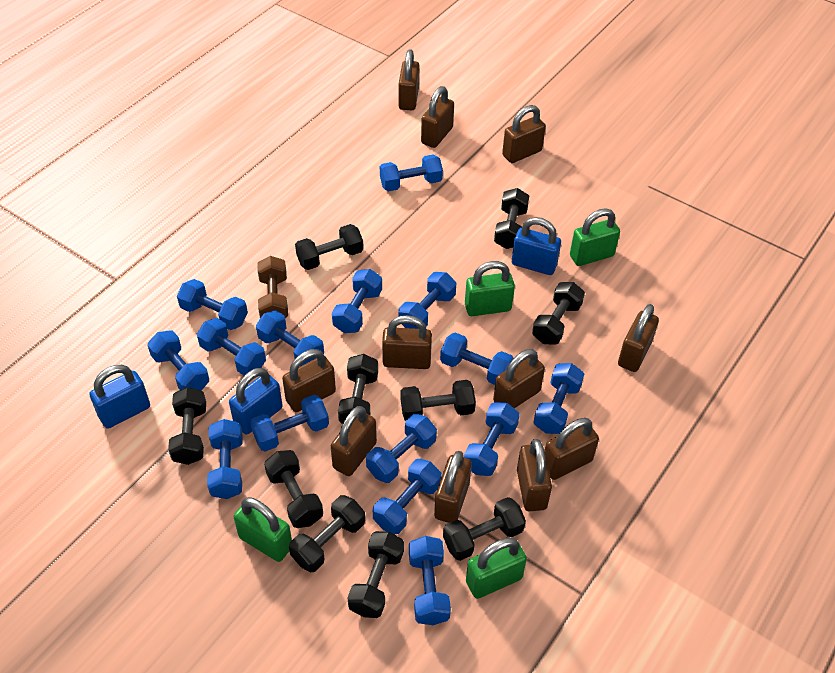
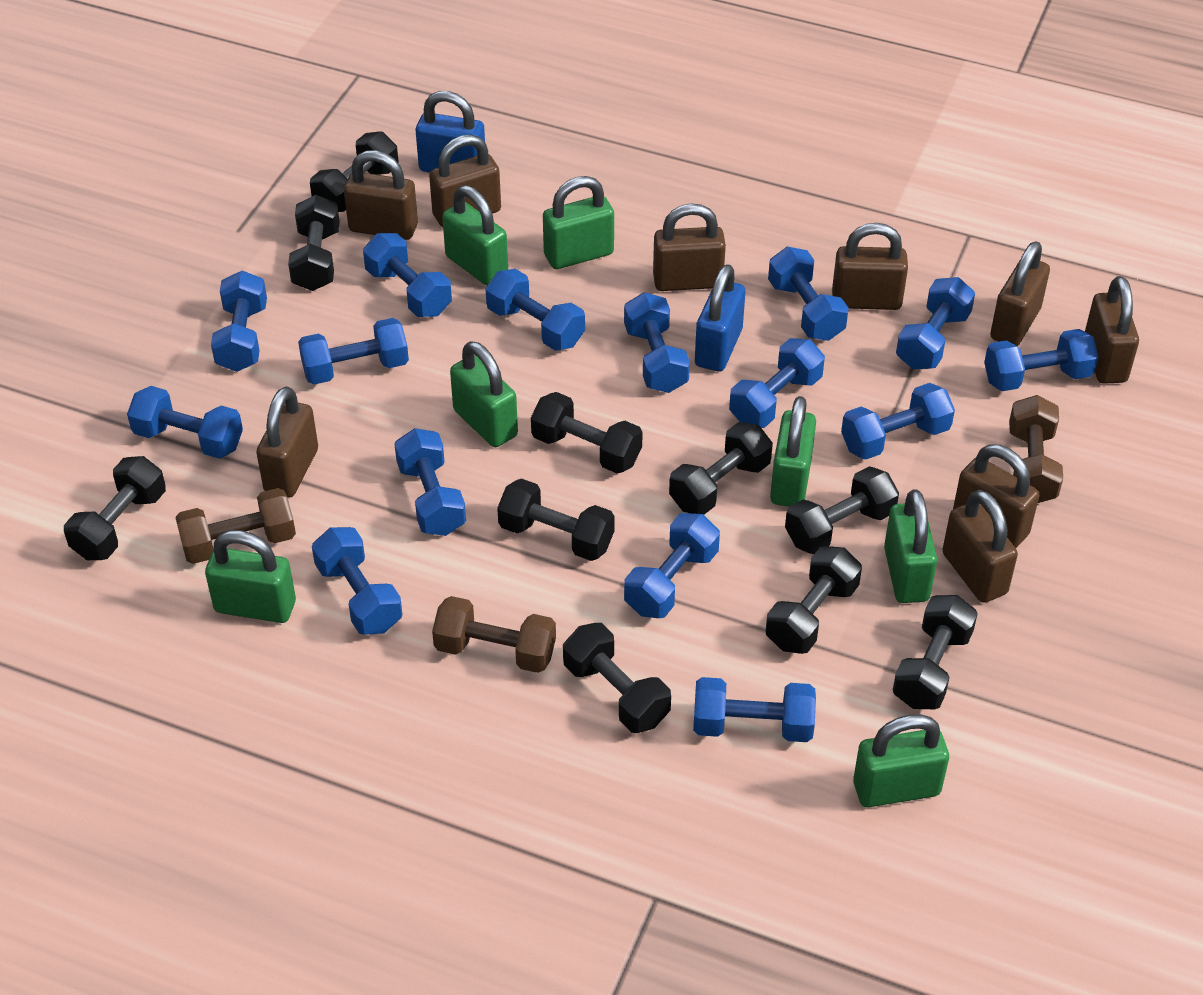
blue padlock: 3 -> 2
brown dumbbell: 1 -> 3
brown padlock: 11 -> 9
green padlock: 4 -> 7

